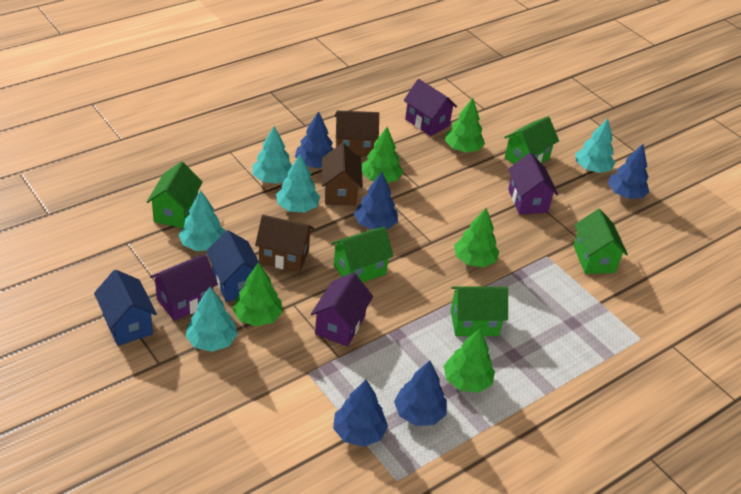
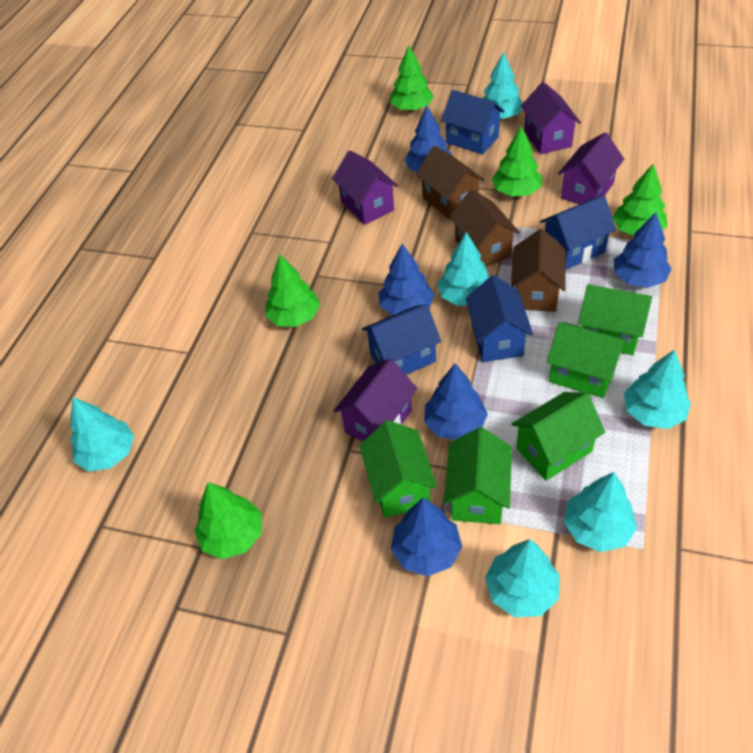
blue house: 2 -> 4
turquoise tree: 5 -> 6

